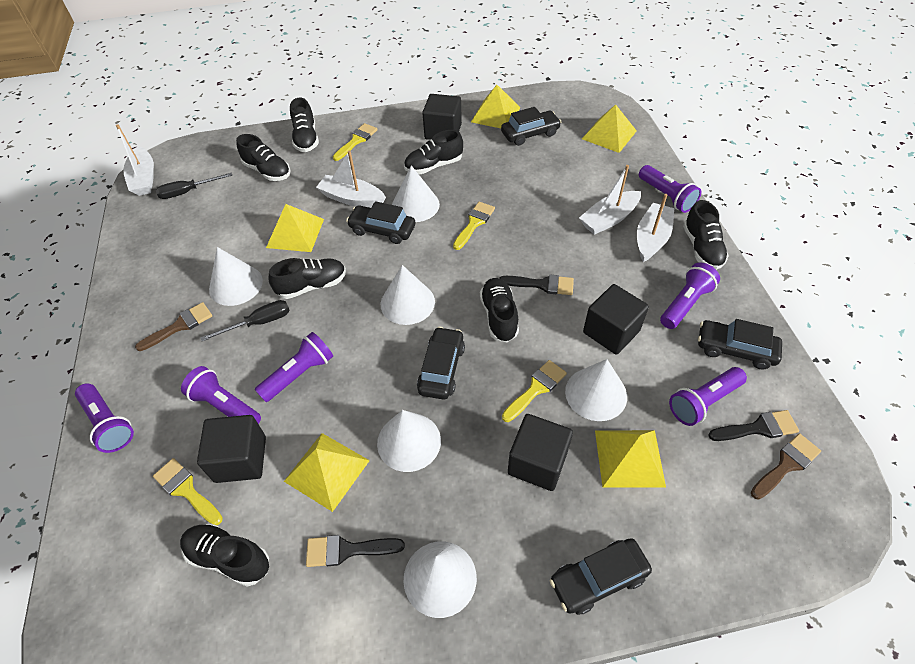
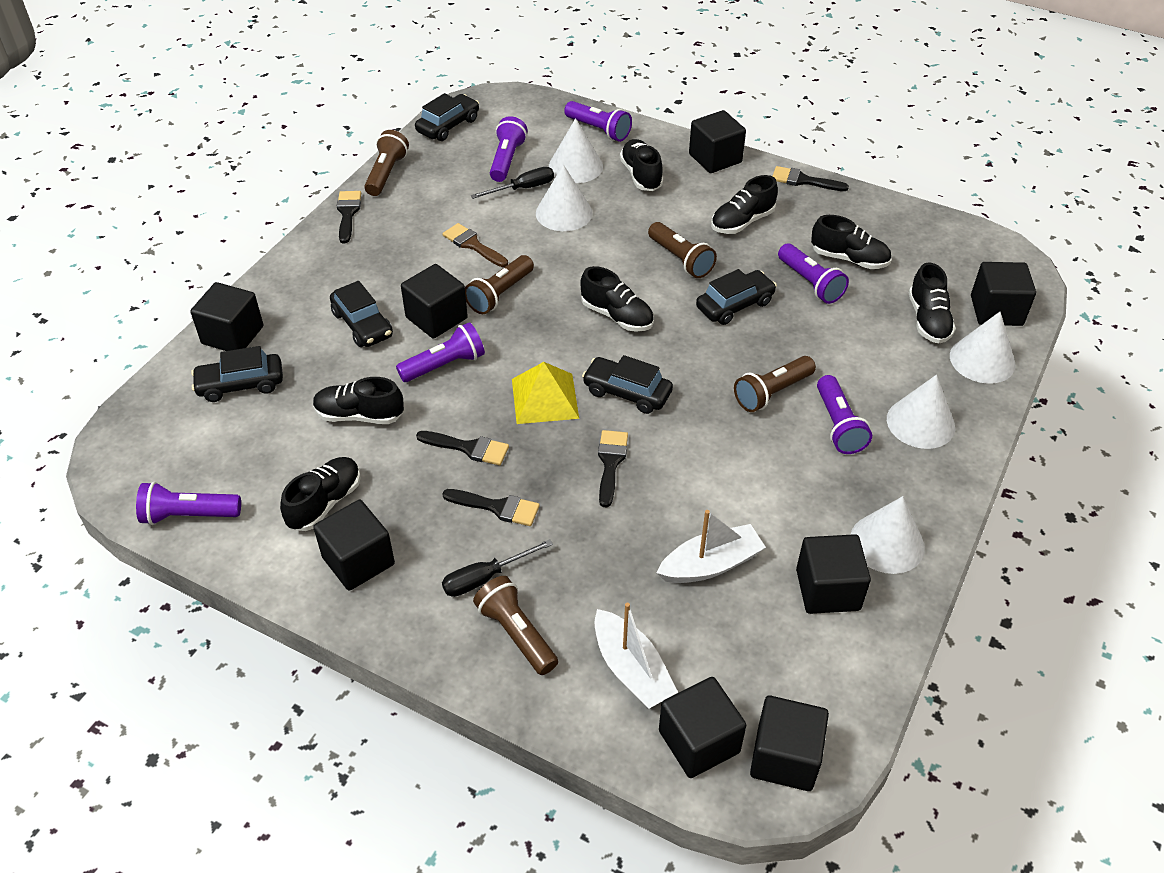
black brush: 3 -> 5
black cube: 4 -> 8
brown brush: 2 -> 1
brown flashlight: 0 -> 5
white boat: 4 -> 2
white cone: 6 -> 5
yellow brush: 4 -> 0
yellow pyramid: 5 -> 1

